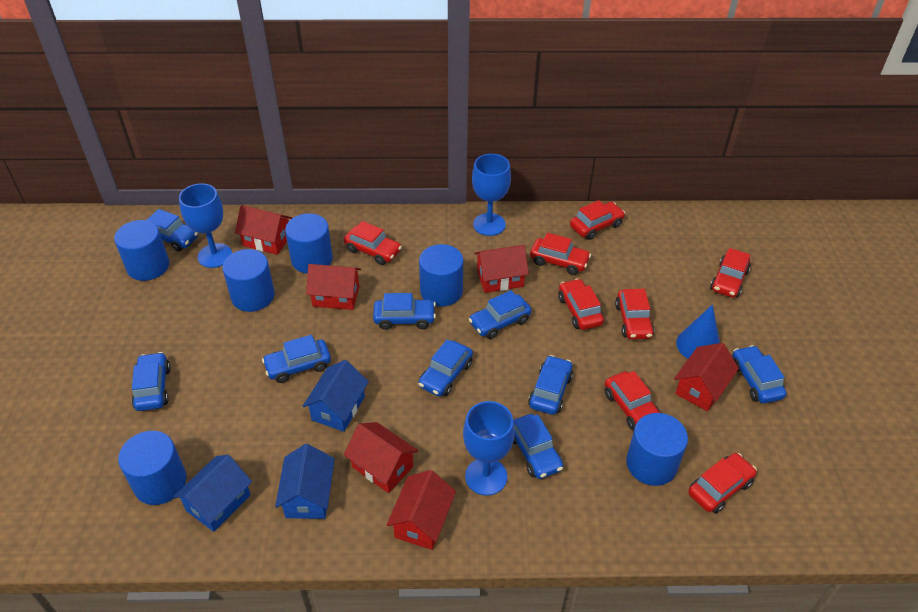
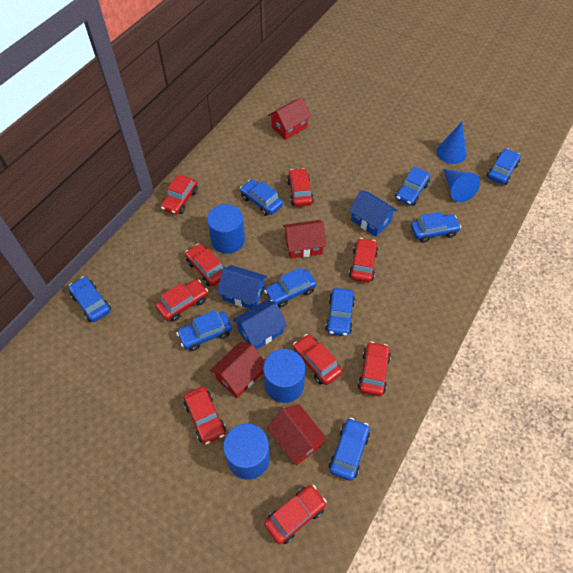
blue cone: 1 -> 2
blue cylinder: 6 -> 3
blue goblet: 3 -> 0
red car: 8 -> 9
red house: 6 -> 4

